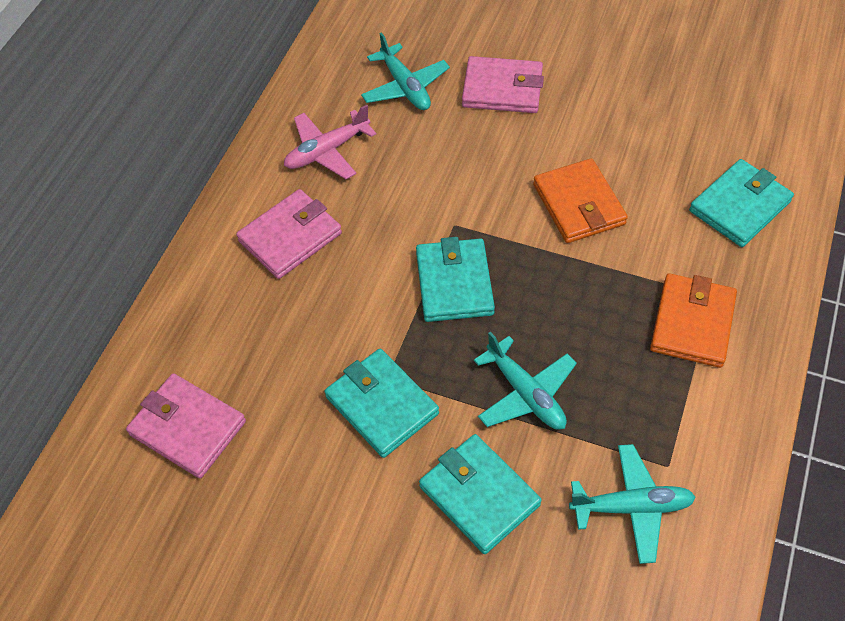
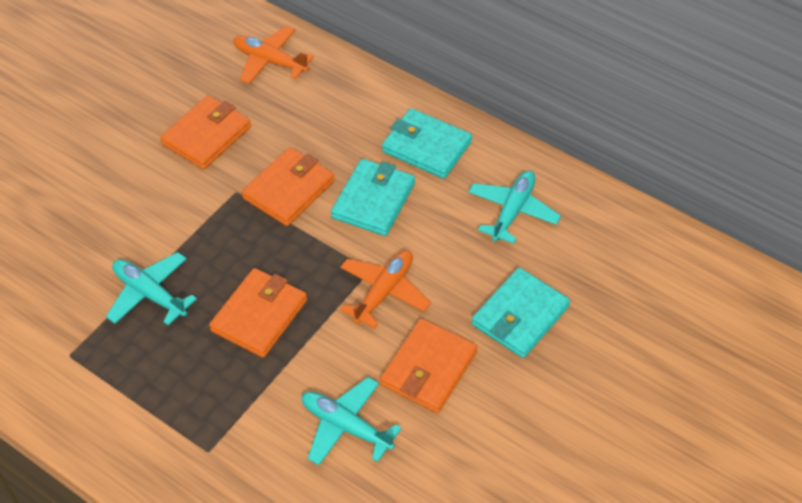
orange plane: 0 -> 2
orange wallet: 2 -> 4
pink plane: 1 -> 0
pink wallet: 3 -> 0
turquoise wallet: 4 -> 3

